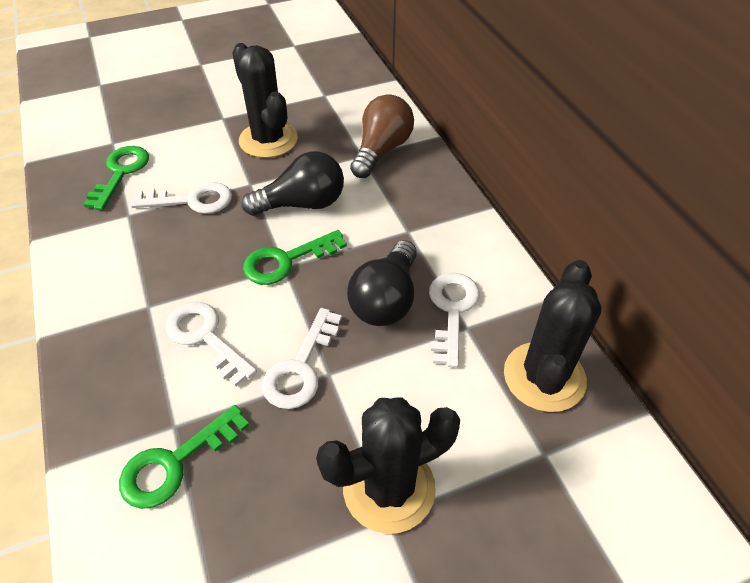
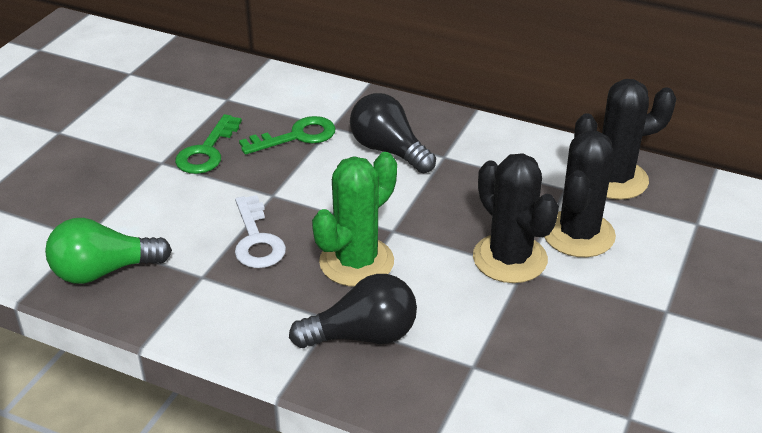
brown light bulb: 1 -> 0
green cactus: 0 -> 1
green key: 3 -> 2
green light bulb: 0 -> 1
white key: 4 -> 1

